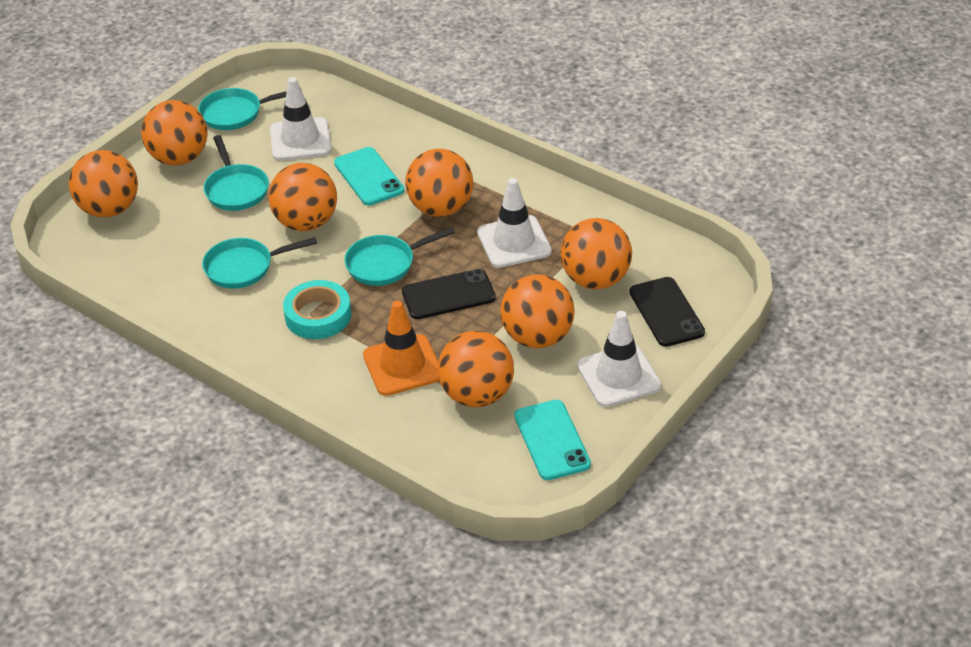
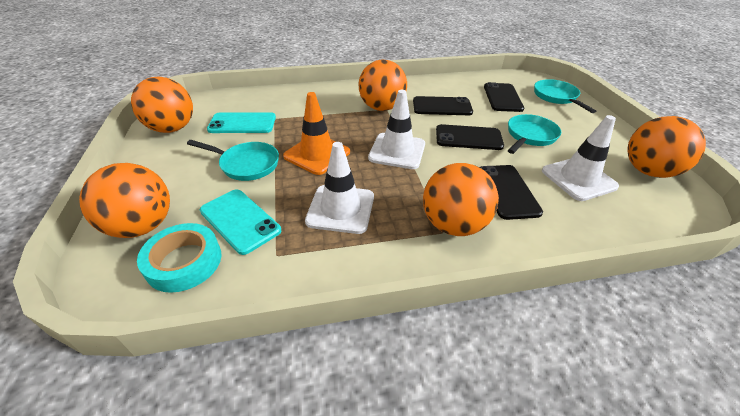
black phone: 2 -> 4
orange ball: 7 -> 5
turquoise pan: 4 -> 3

